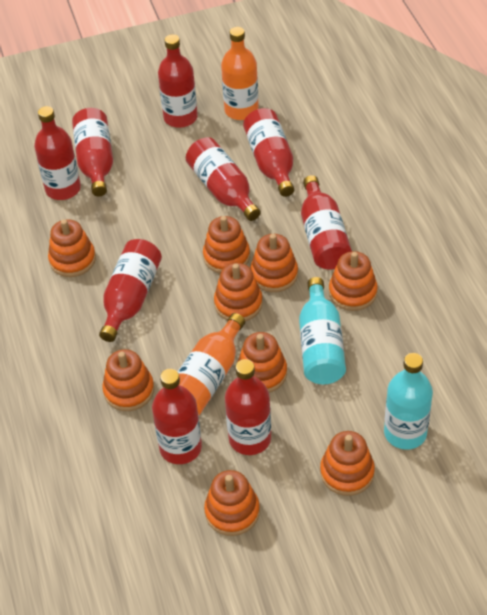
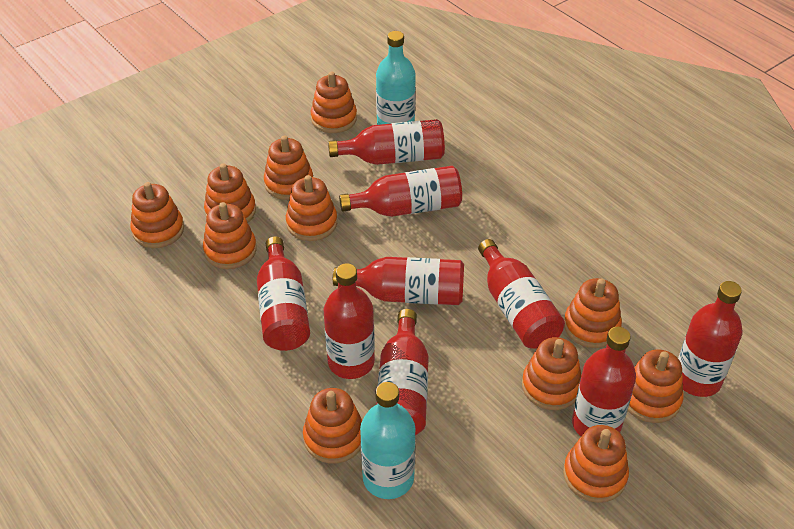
orange bottle: 2 -> 0
orange stacking toy: 9 -> 11

